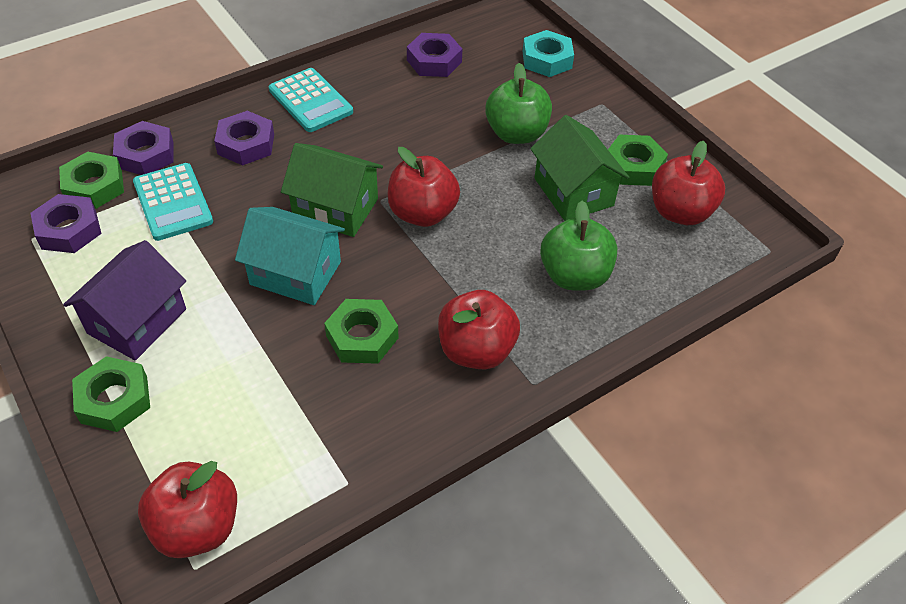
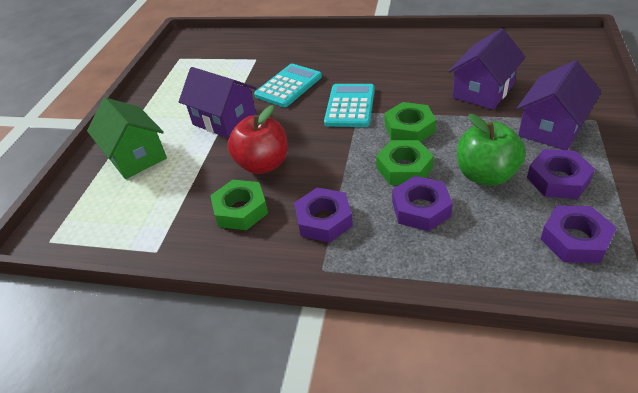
green apple: 2 -> 1
green house: 2 -> 1
green nut: 4 -> 3
purple house: 1 -> 3
red apple: 4 -> 1
turquoise house: 1 -> 0
turquoise nut: 1 -> 0

